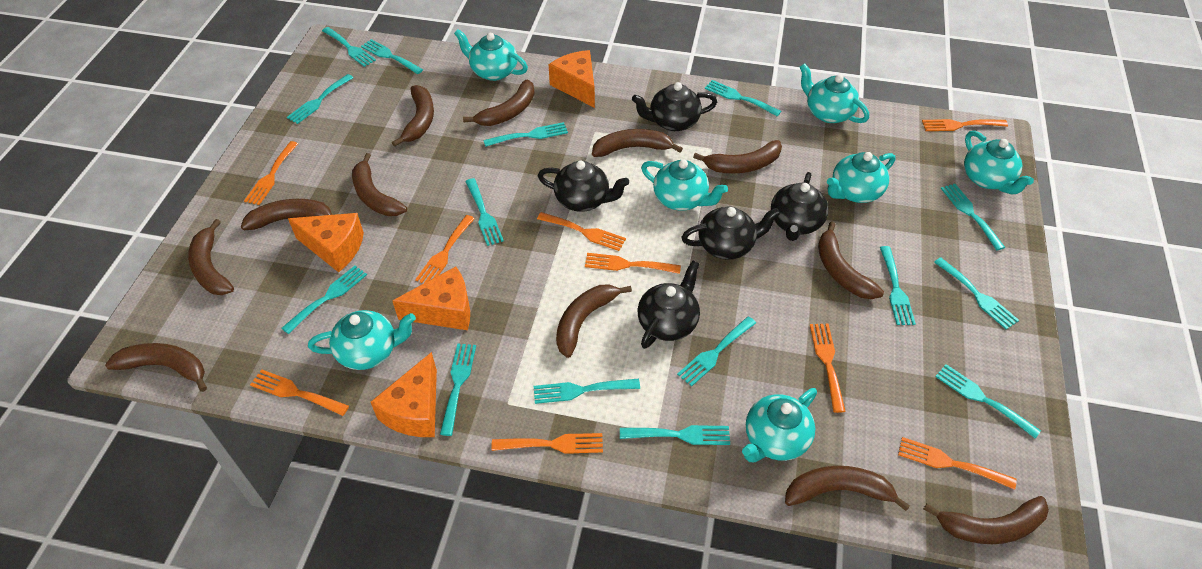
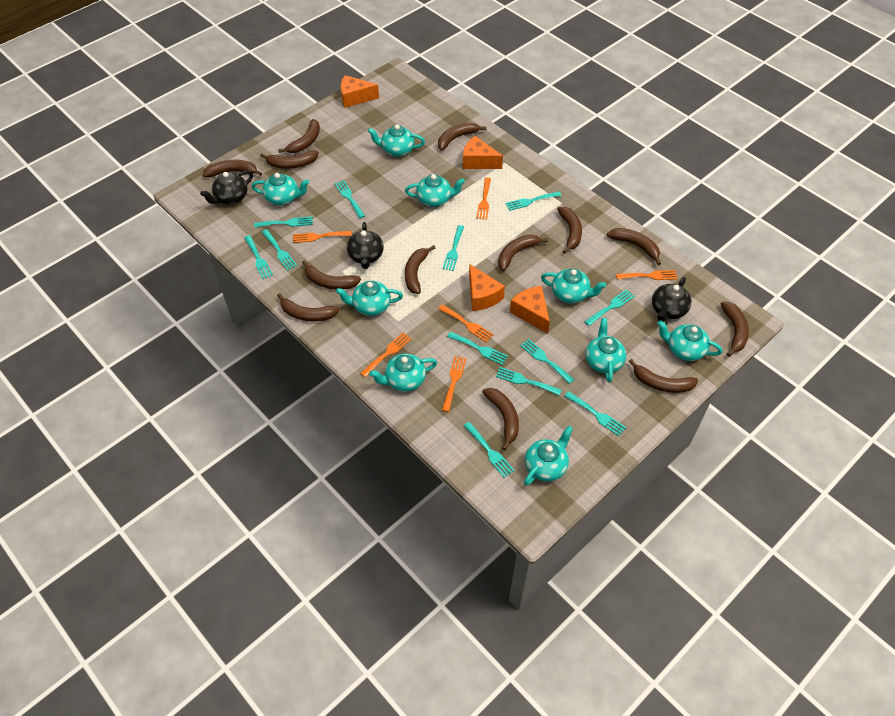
black teapot: 5 -> 3
brown banana: 12 -> 13
orange fork: 9 -> 6
turquoise fork: 15 -> 12
turquoise teapot: 7 -> 9

